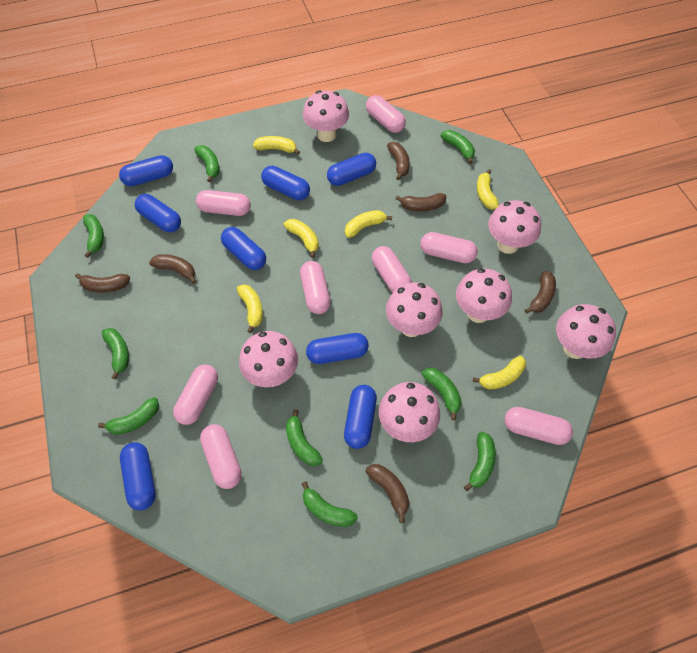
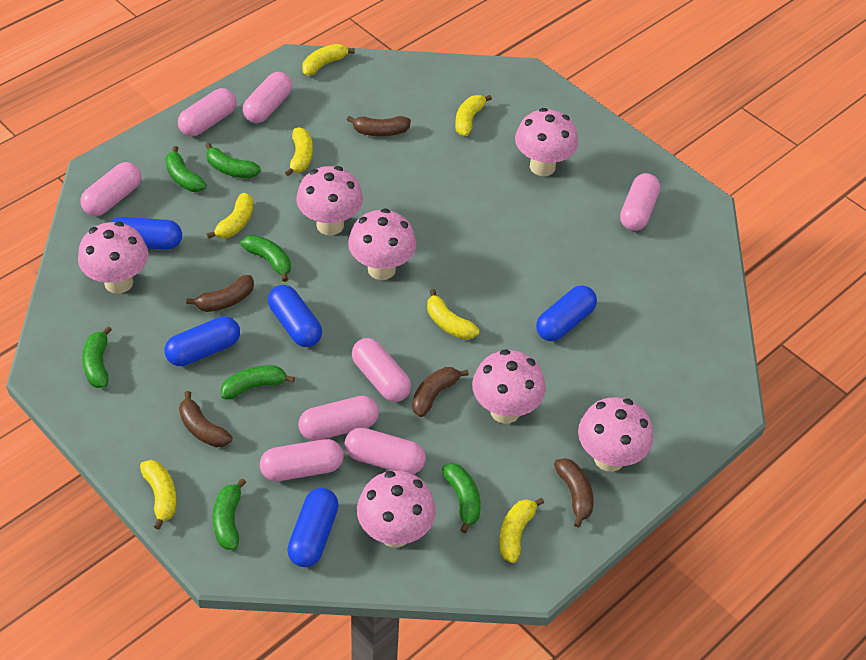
blue capsule: 8 -> 5
brown banana: 6 -> 5
green banana: 9 -> 7
yellow banana: 6 -> 7

